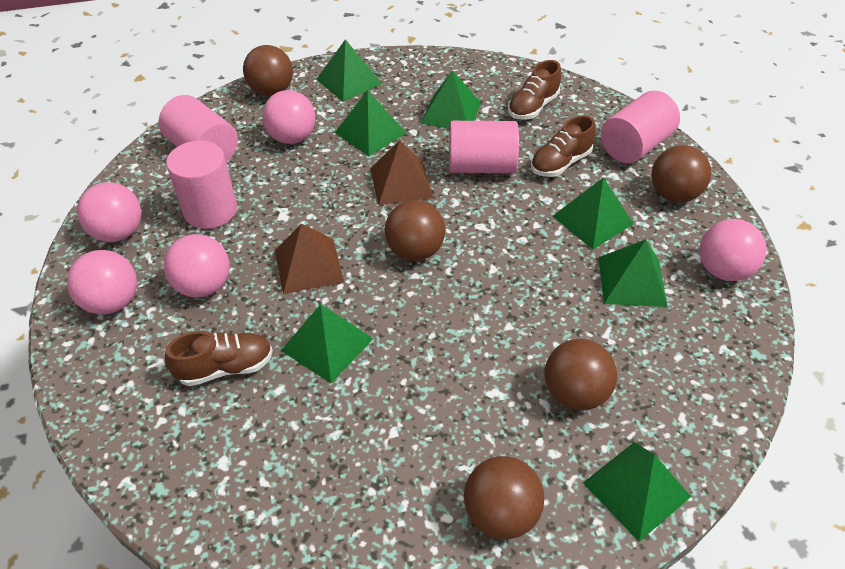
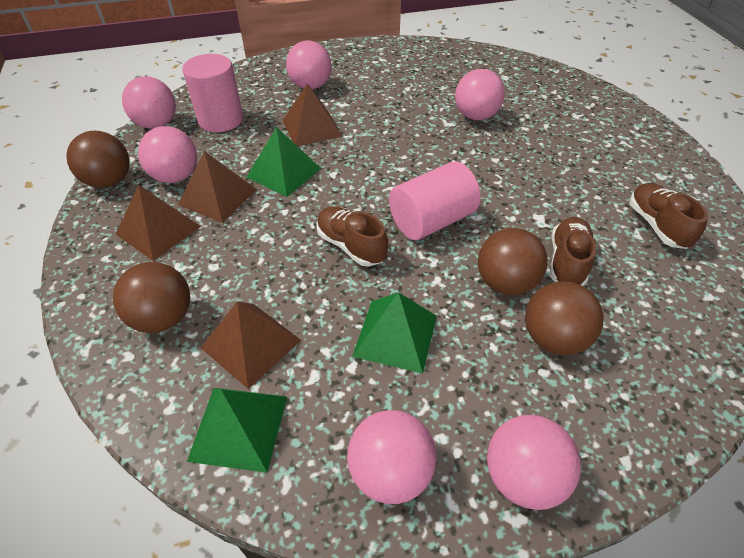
brown ball: 5 -> 4
brown pyramid: 2 -> 4
green pyramid: 7 -> 3
pink ball: 5 -> 6
pink cylinder: 4 -> 2

